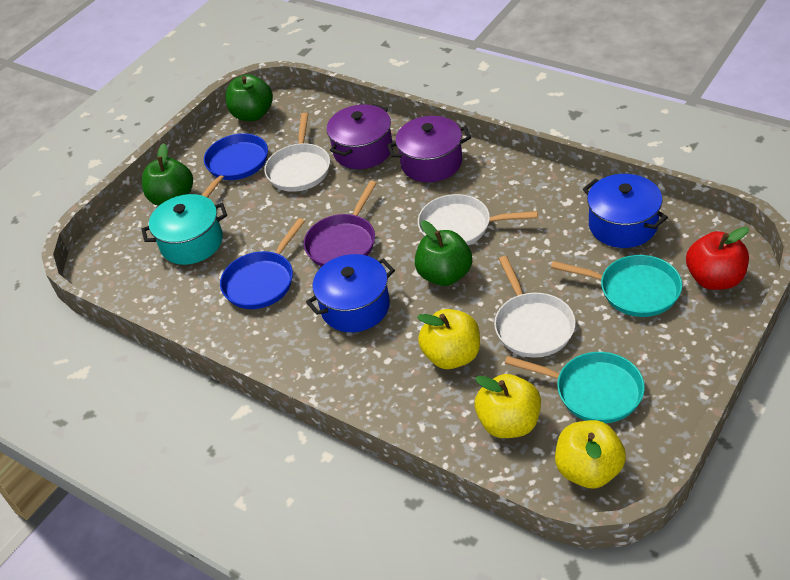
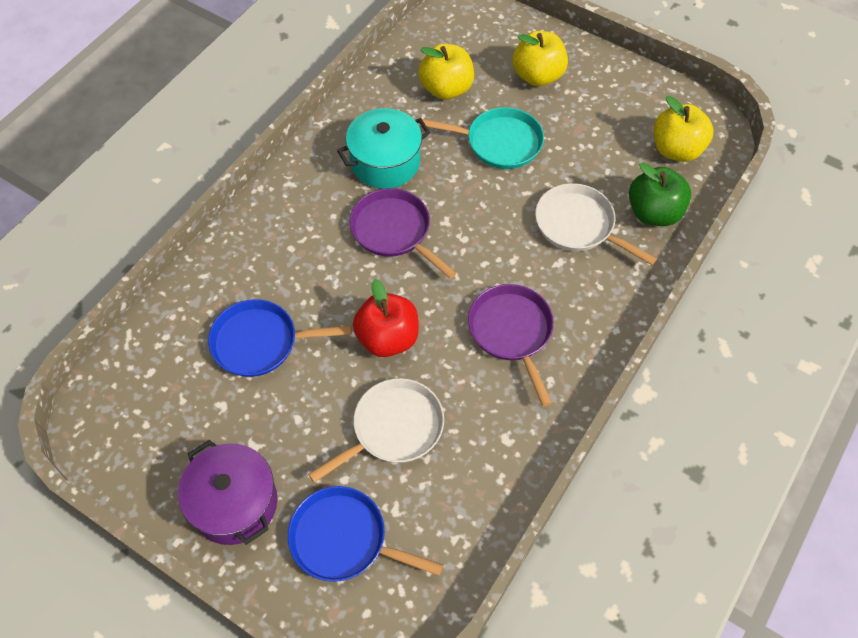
blue pot: 2 -> 0
green apple: 3 -> 1
purple pan: 1 -> 2
purple pot: 2 -> 1
turquoise pan: 2 -> 1
white pan: 3 -> 2

